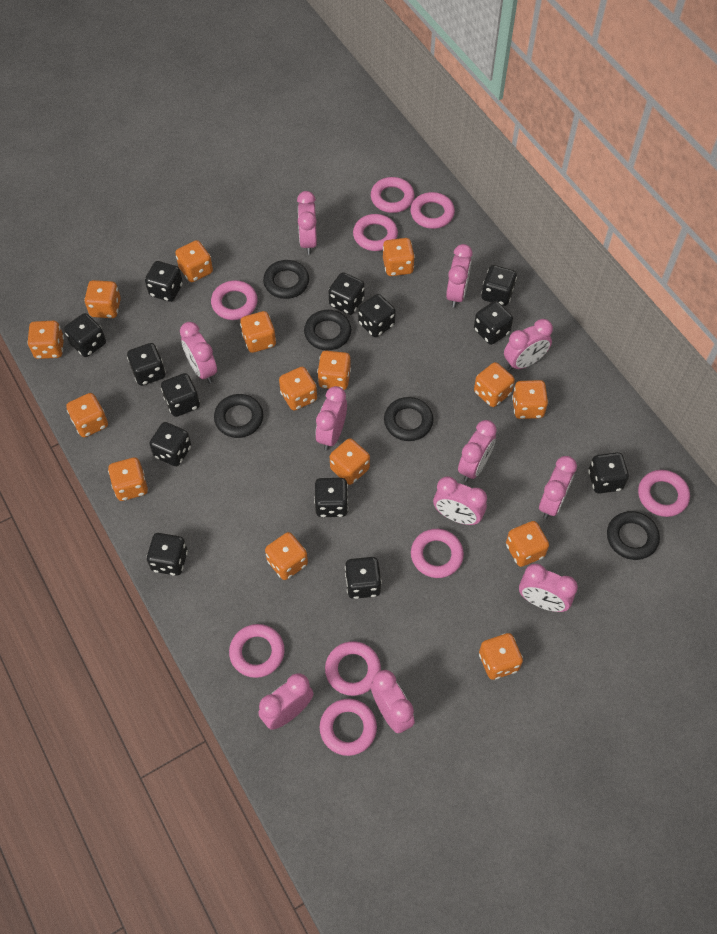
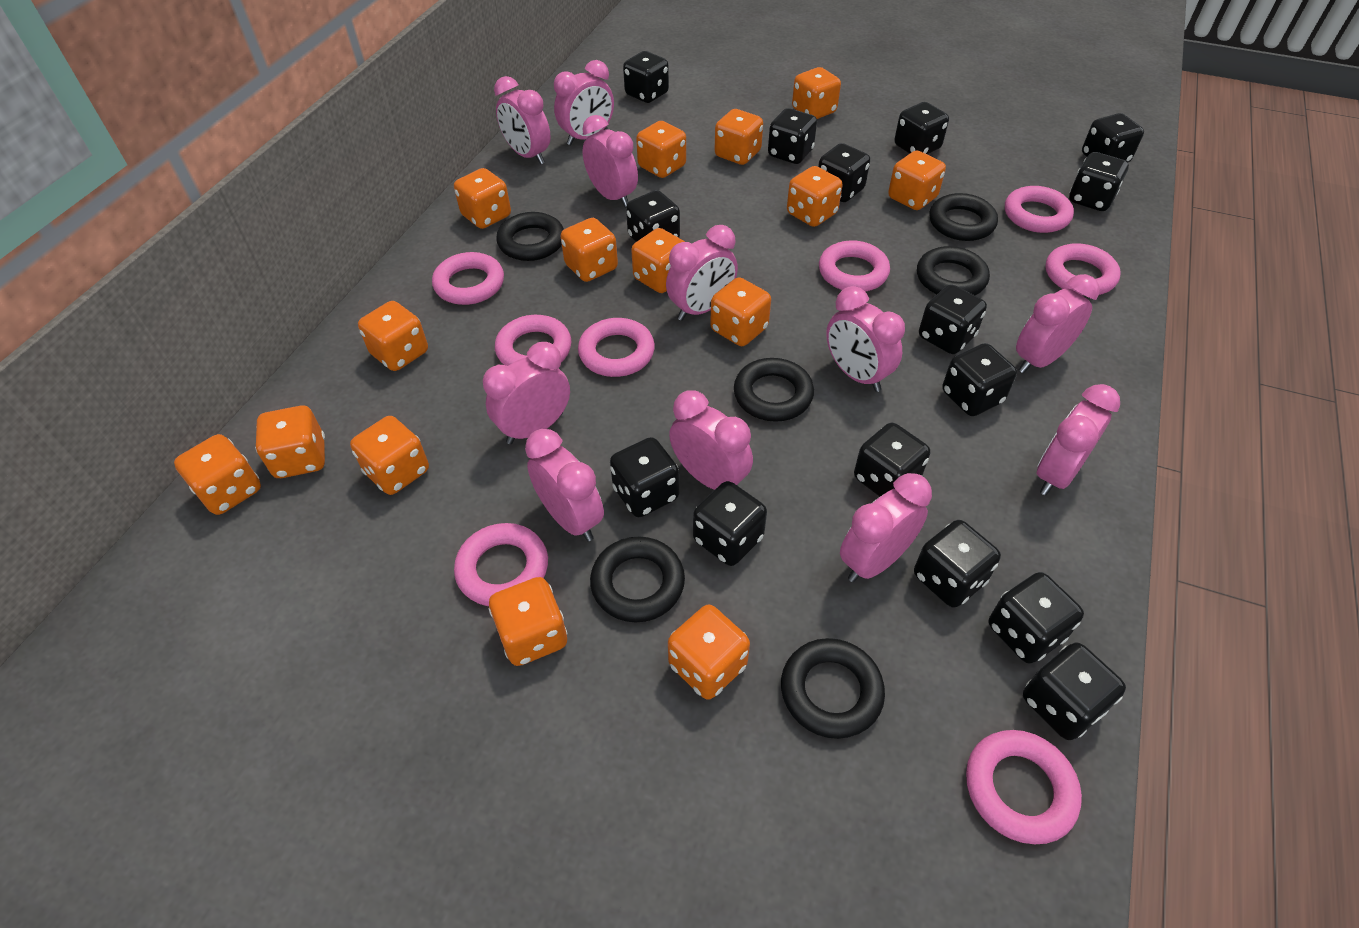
black dice: 13 -> 15
black ring: 5 -> 6
pink ring: 9 -> 8

